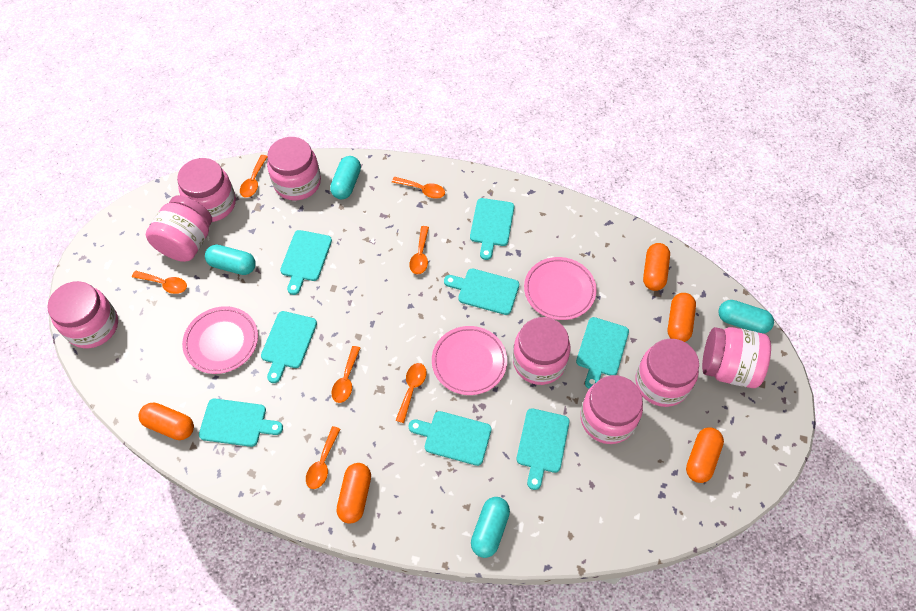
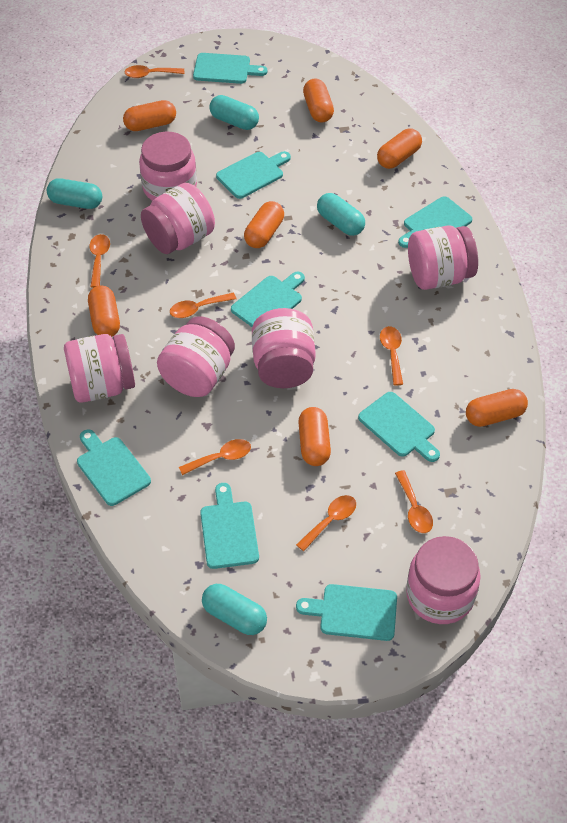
orange capsule: 5 -> 7
pink jar: 8 -> 7
pink plate: 3 -> 0

